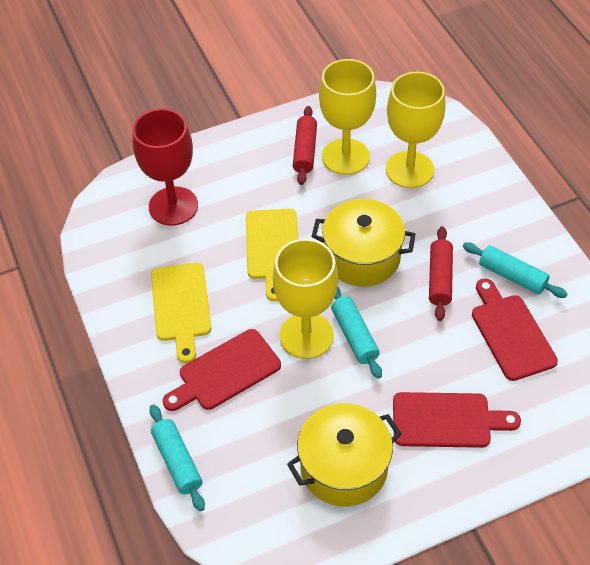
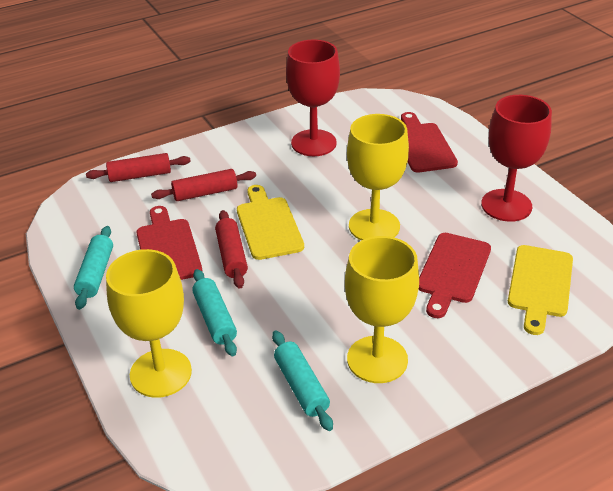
red goblet: 1 -> 2
red rolling pin: 2 -> 3
yellow pot: 2 -> 0

